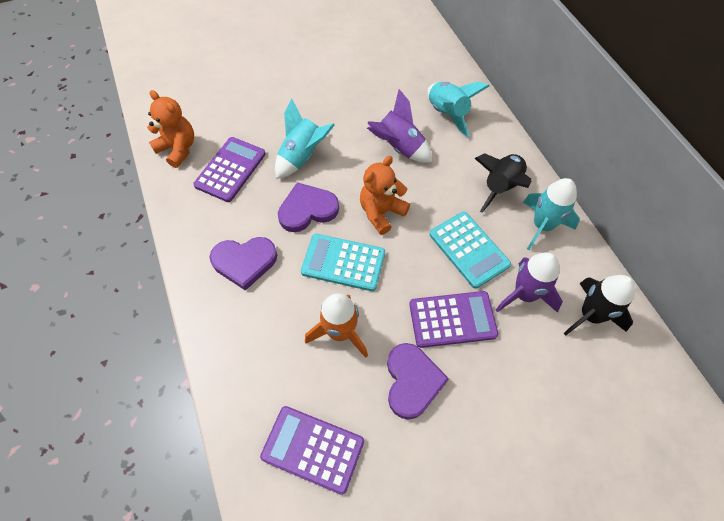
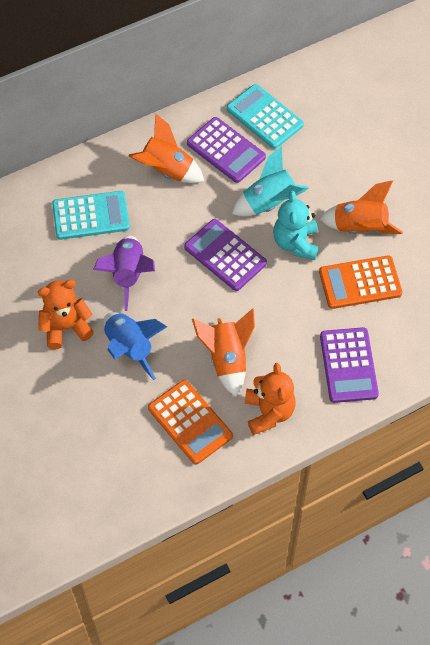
black rocket: 2 -> 0
blue rocket: 0 -> 1
orange calculator: 0 -> 2
orange rocket: 1 -> 3
purple heart: 3 -> 0
purple rocket: 2 -> 1
turquoise rocket: 3 -> 1
turquoise teddy bear: 0 -> 1

